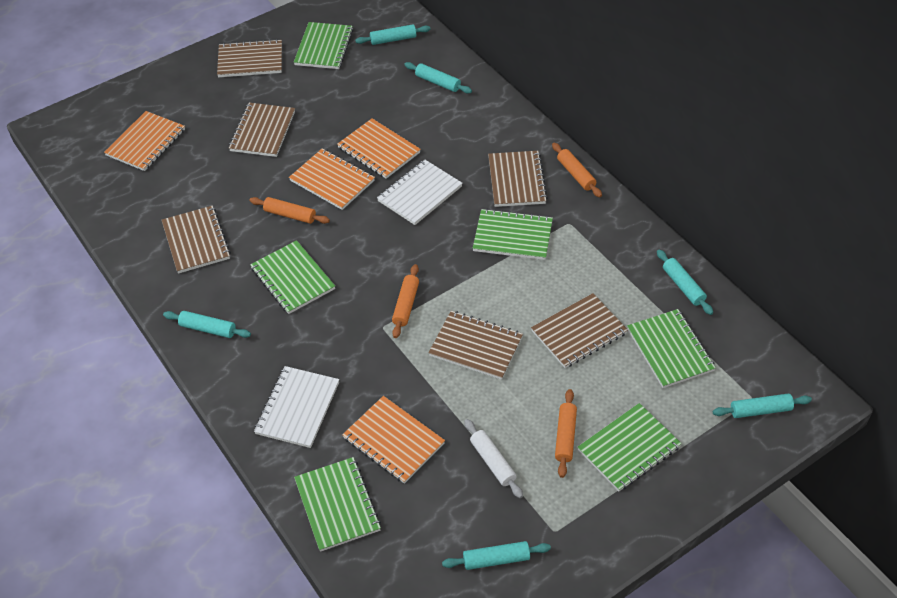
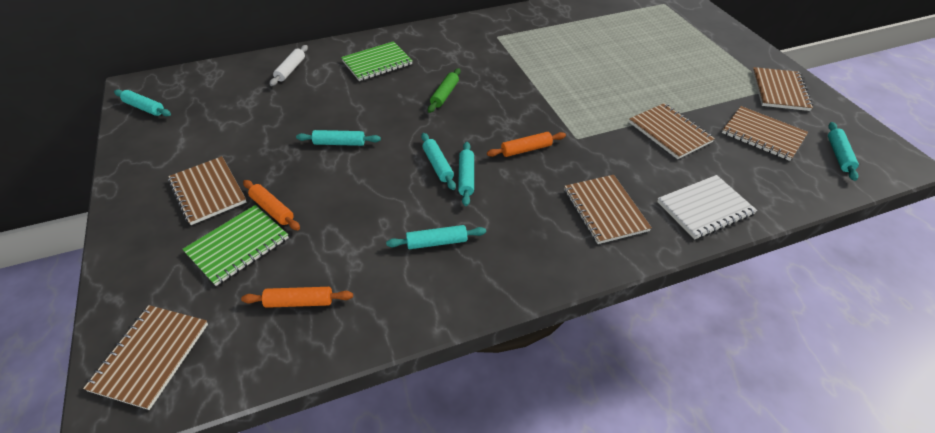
green notebook: 6 -> 2
green rolling pin: 0 -> 1
orange notebook: 4 -> 0
orange rolling pin: 4 -> 3
white notebook: 2 -> 1

